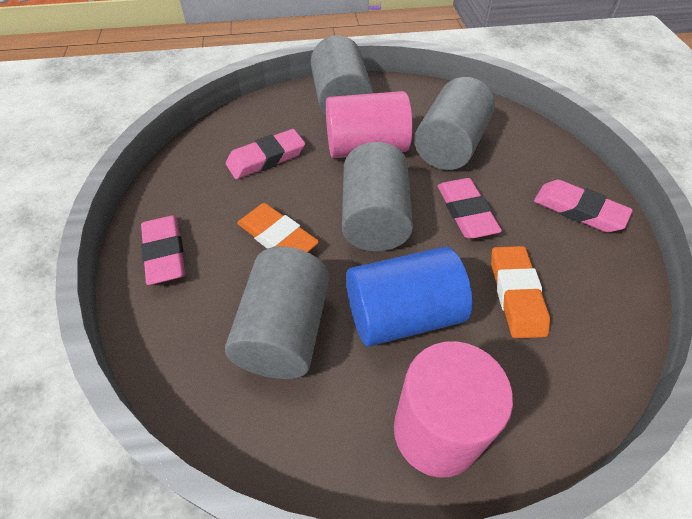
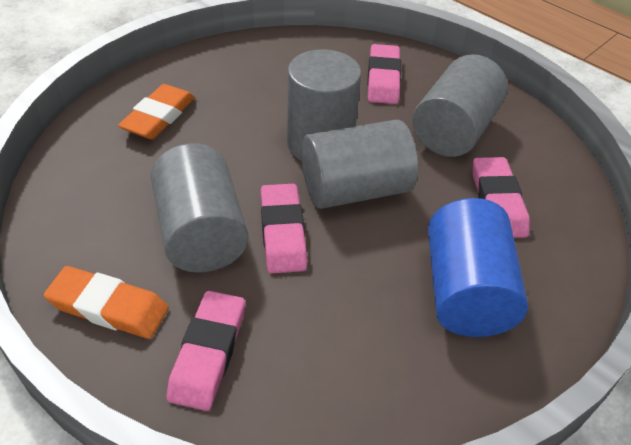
pink cylinder: 2 -> 0

